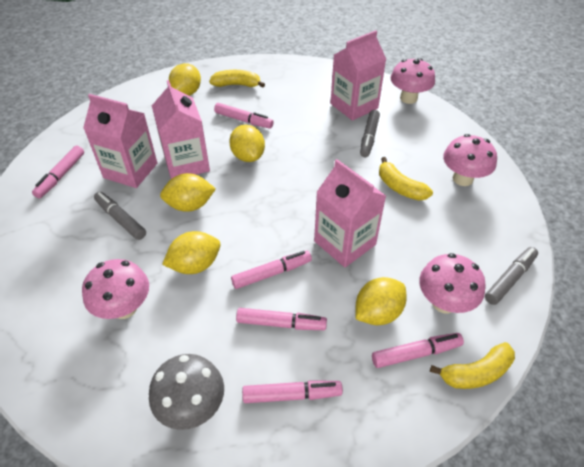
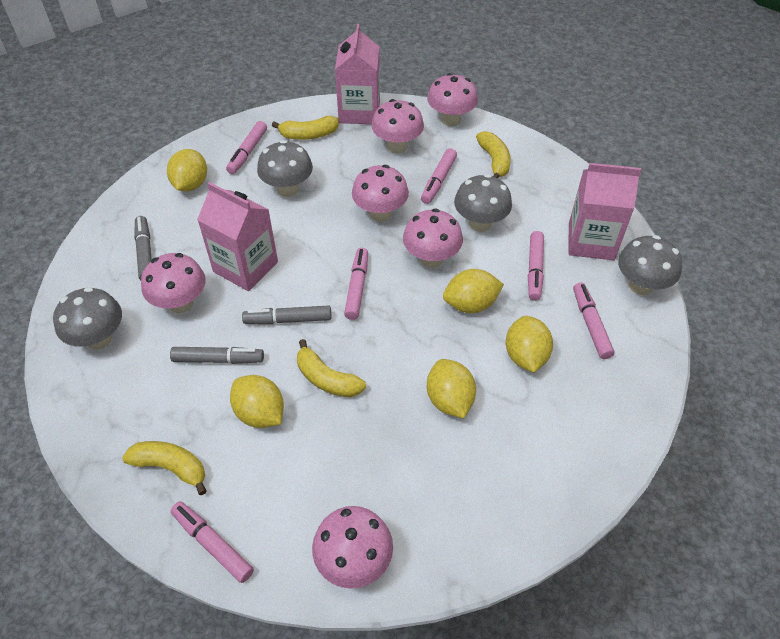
grey mushroom: 1 -> 4
pink carton: 4 -> 3
pink mushroom: 4 -> 6
yellow banana: 3 -> 4

